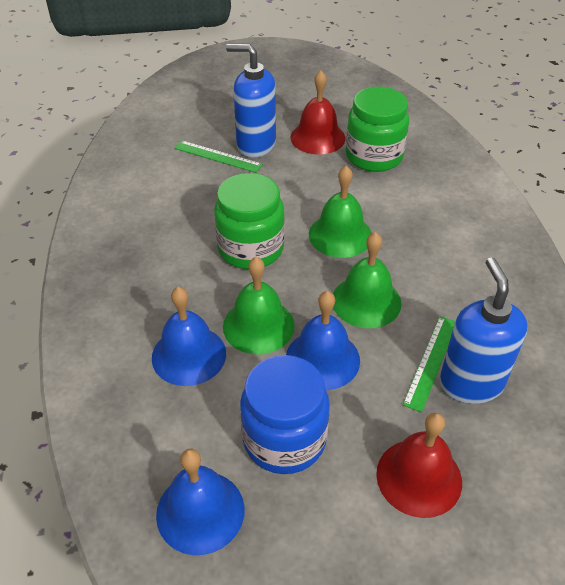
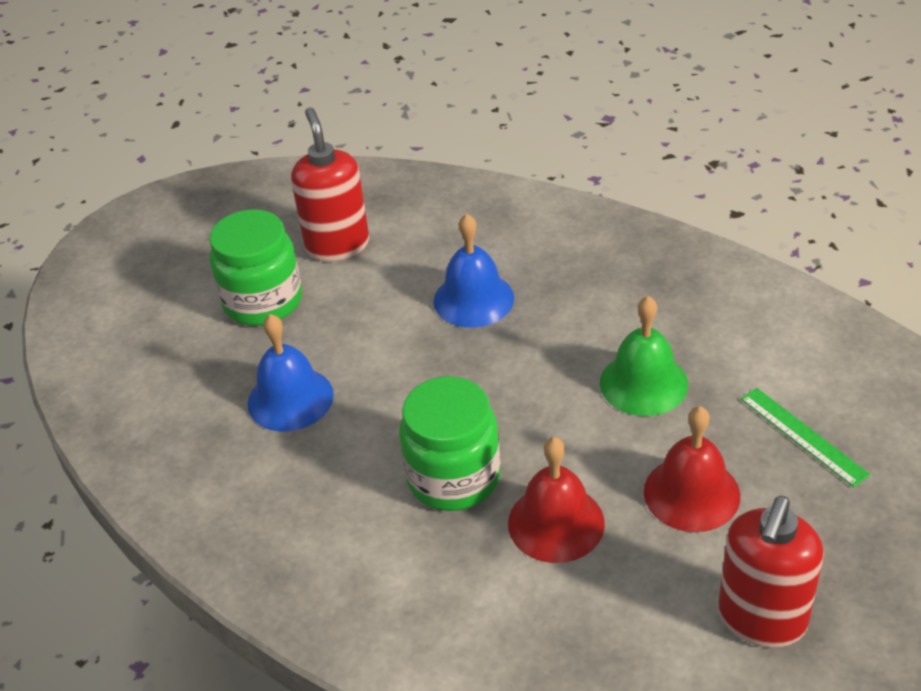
blue bell: 3 -> 2
blue jar: 1 -> 0
blue soap dispenser: 2 -> 0
green bell: 3 -> 1
green ruler: 2 -> 1
red soap dispenser: 0 -> 2

